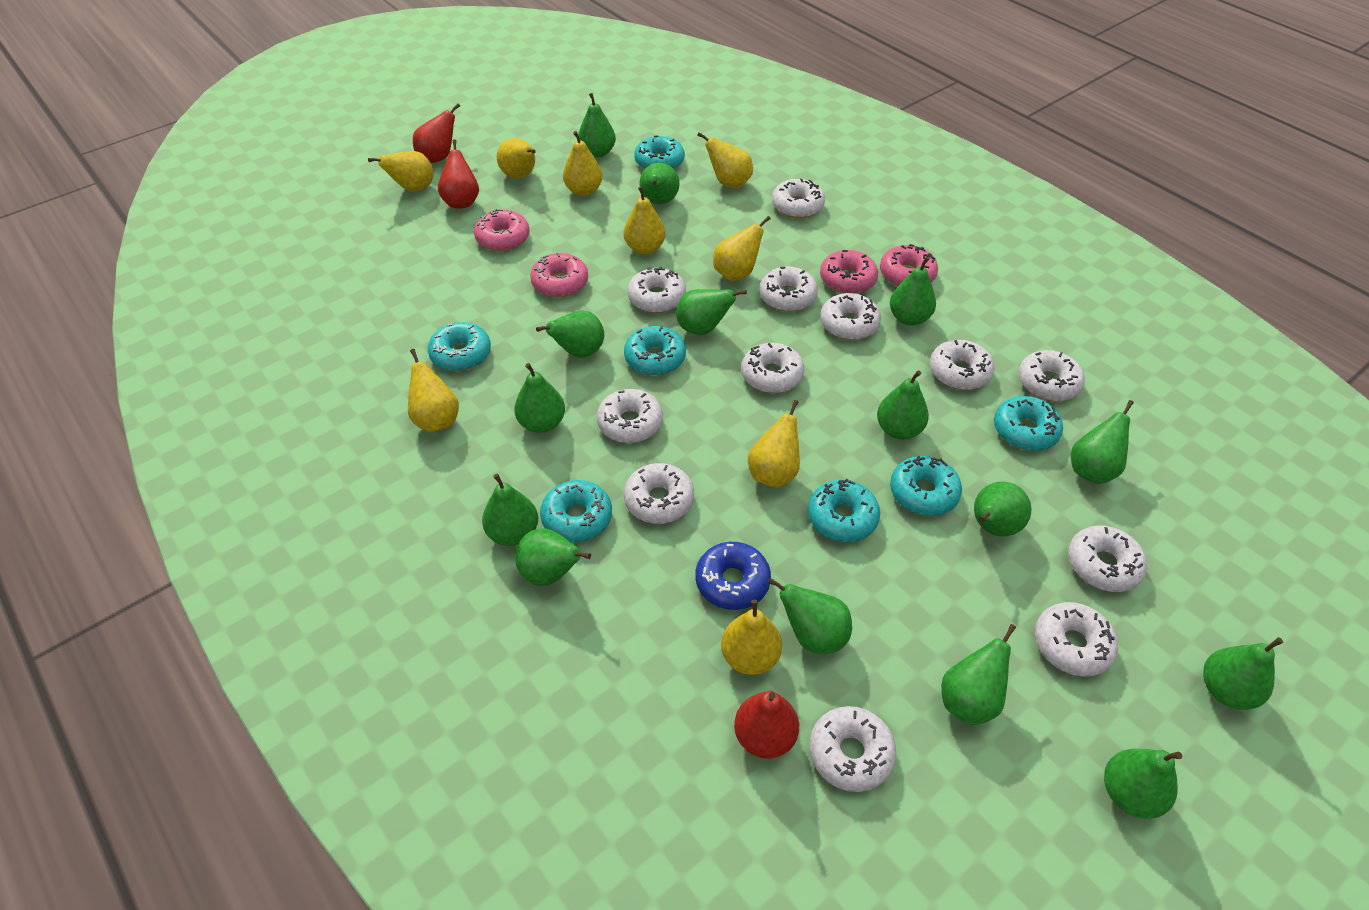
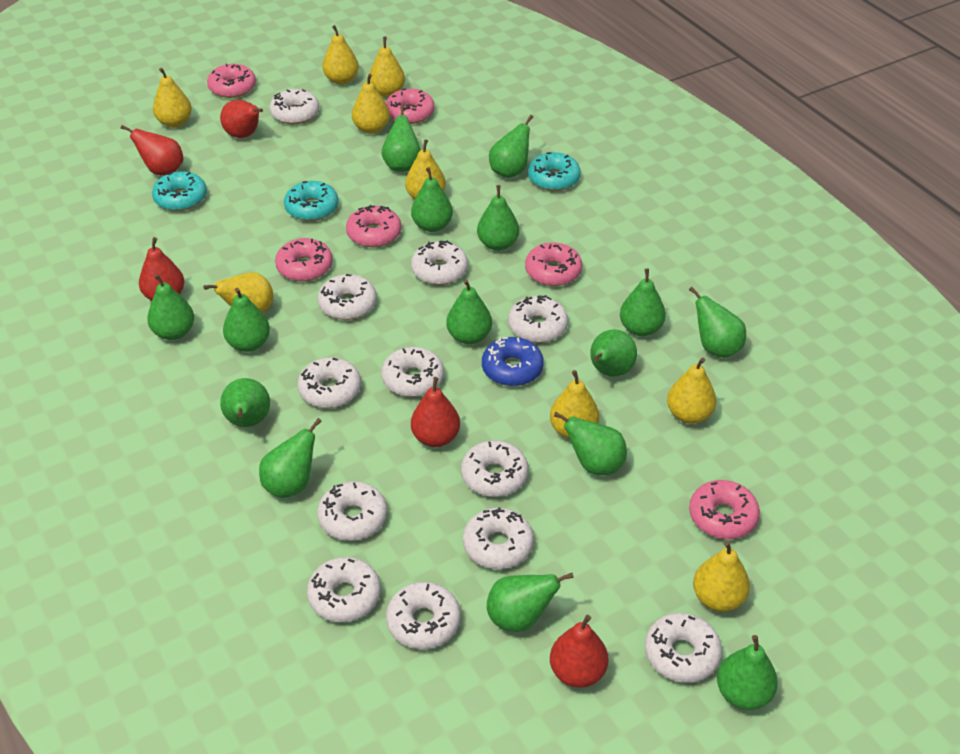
pink donut: 4 -> 6
red pear: 3 -> 5
turquoise donut: 7 -> 3

